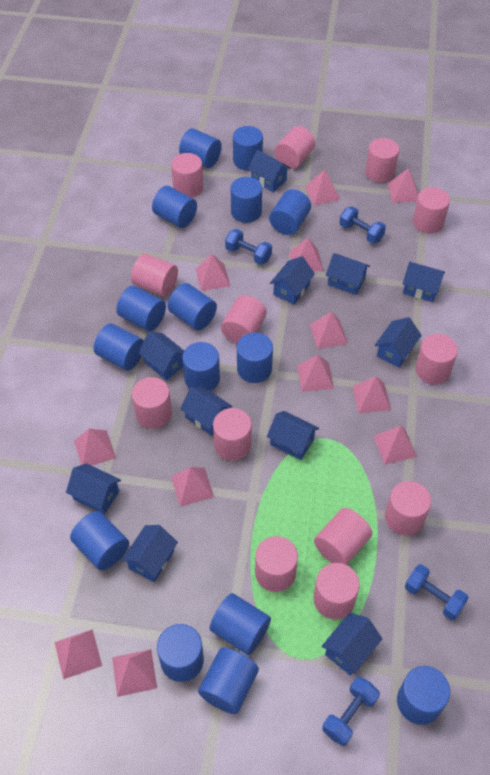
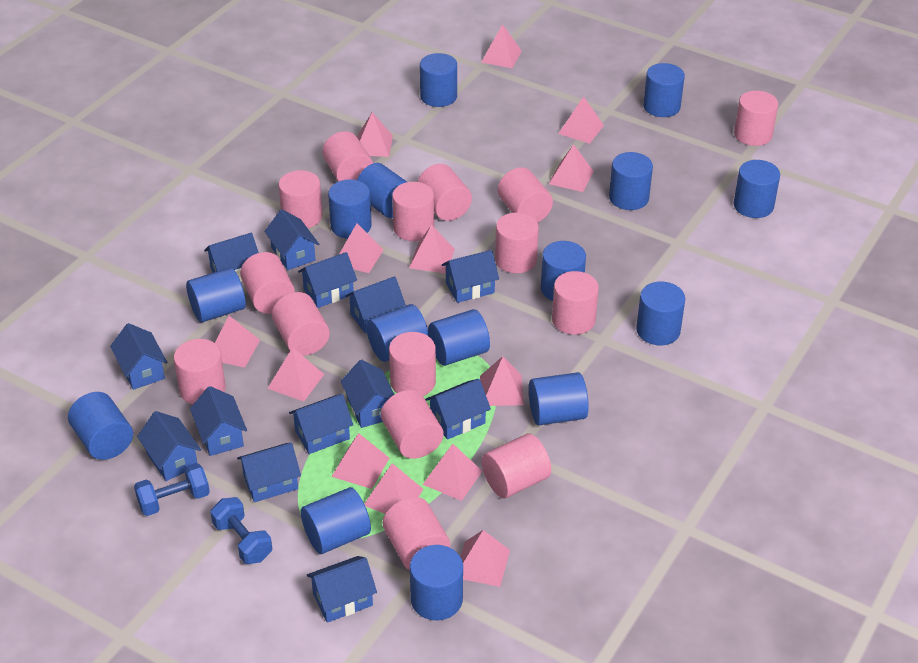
blue dumbbell: 4 -> 2
blue house: 11 -> 13
pink cylinder: 13 -> 15
pink pyramid: 12 -> 13

